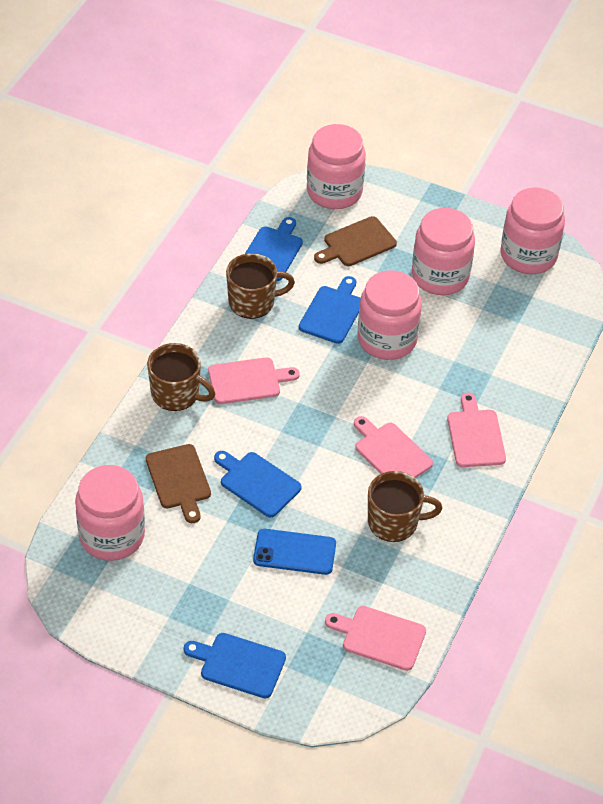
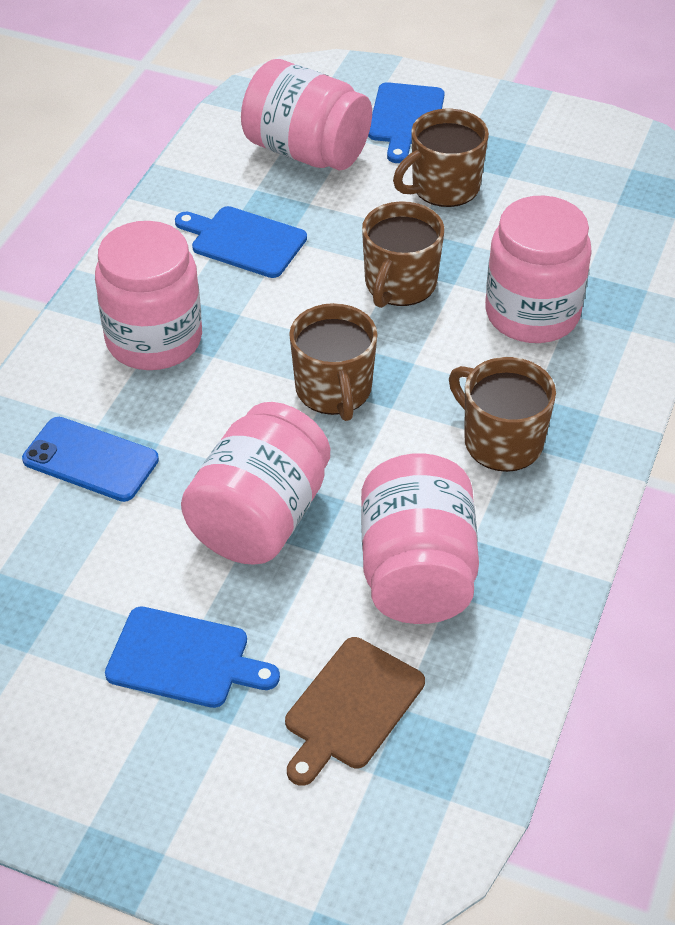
blue cutting board: 4 -> 3
brown cutting board: 2 -> 1
brown mug: 3 -> 4
pink cutting board: 4 -> 0

